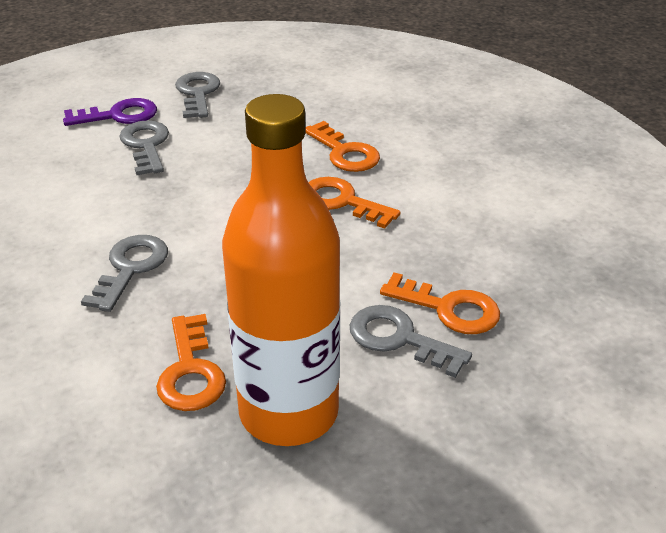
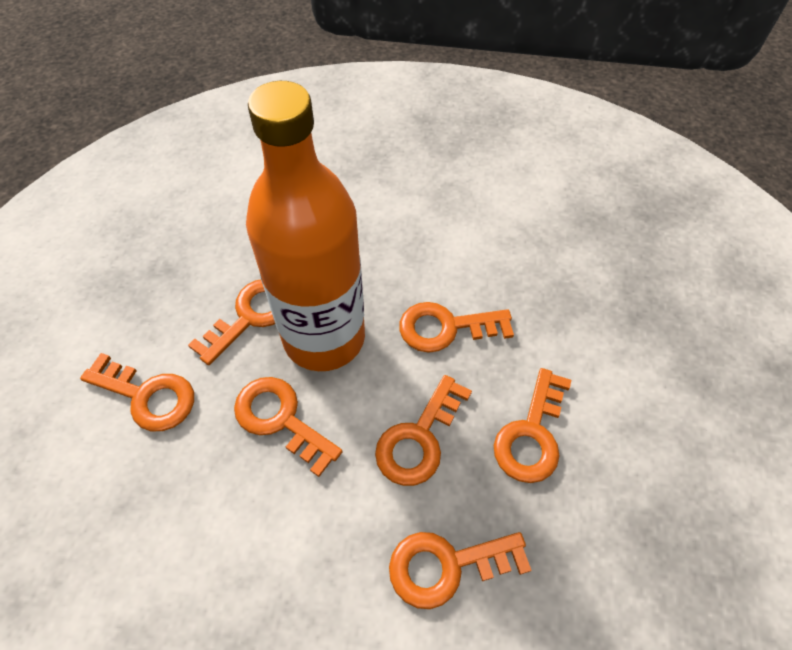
grey key: 4 -> 0
orange key: 4 -> 7
purple key: 1 -> 0

